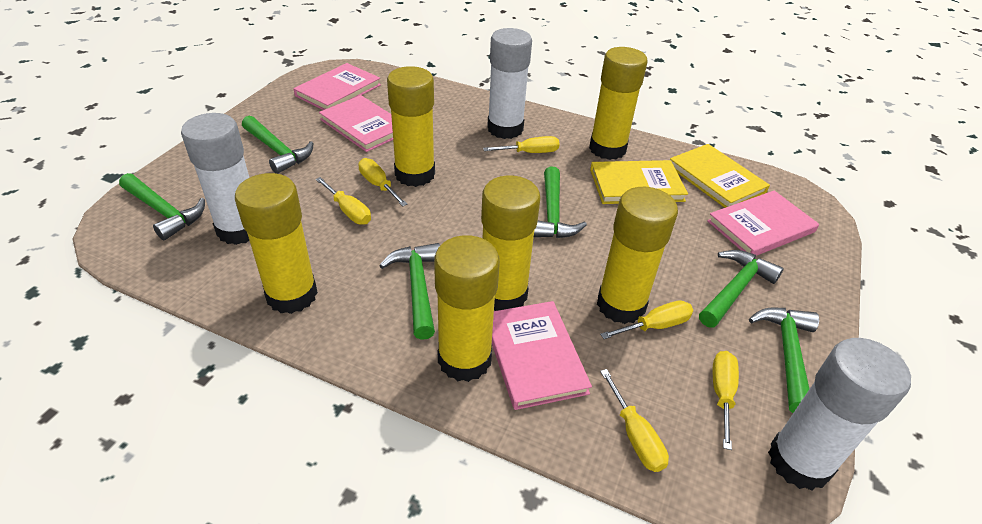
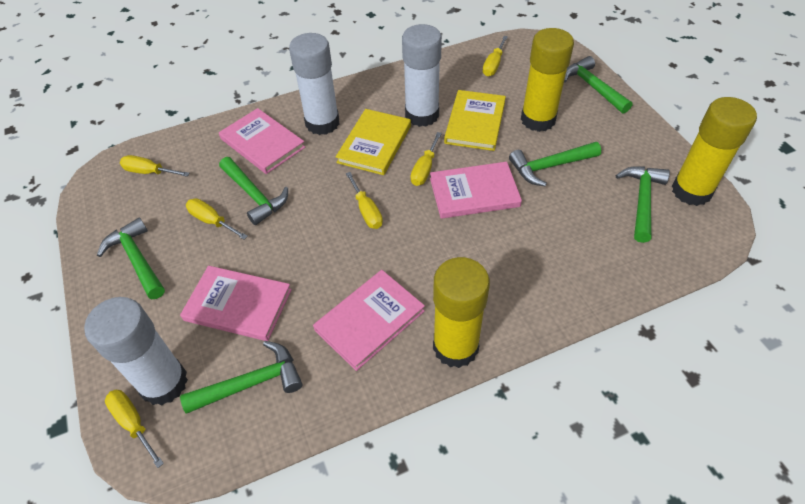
yellow glue stick: 6 -> 3

